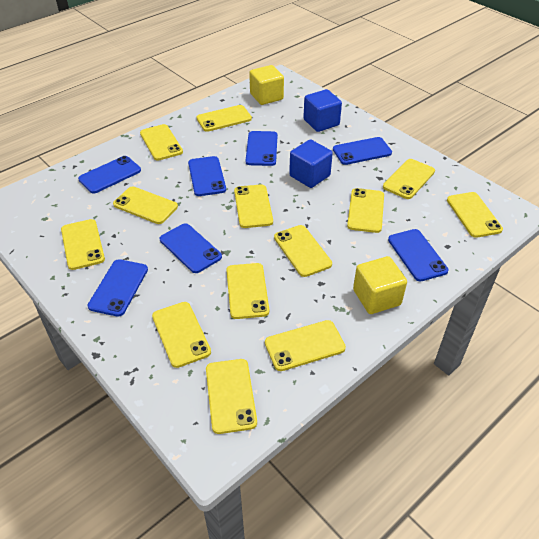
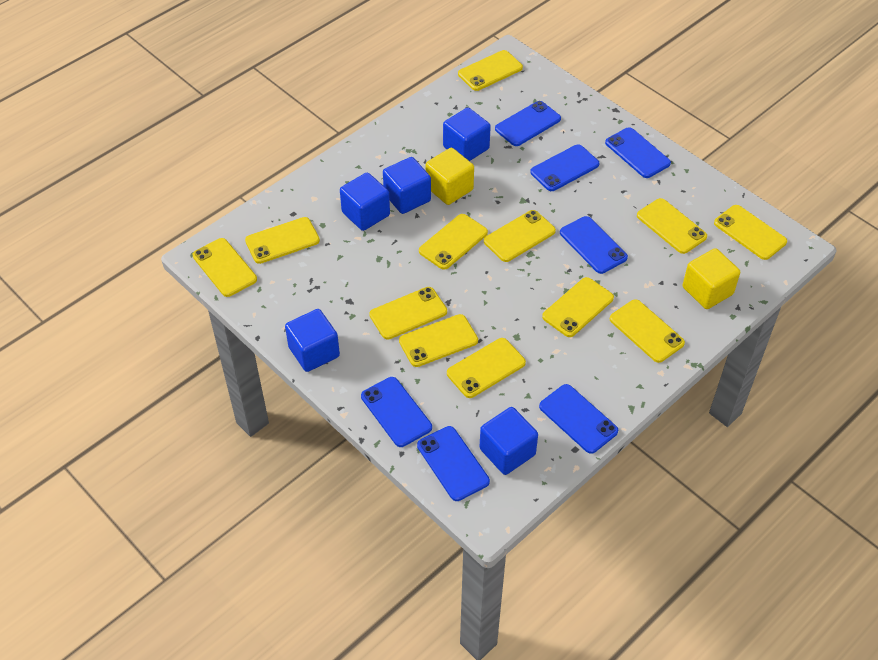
blue cube: 2 -> 5
yellow phone: 13 -> 12

